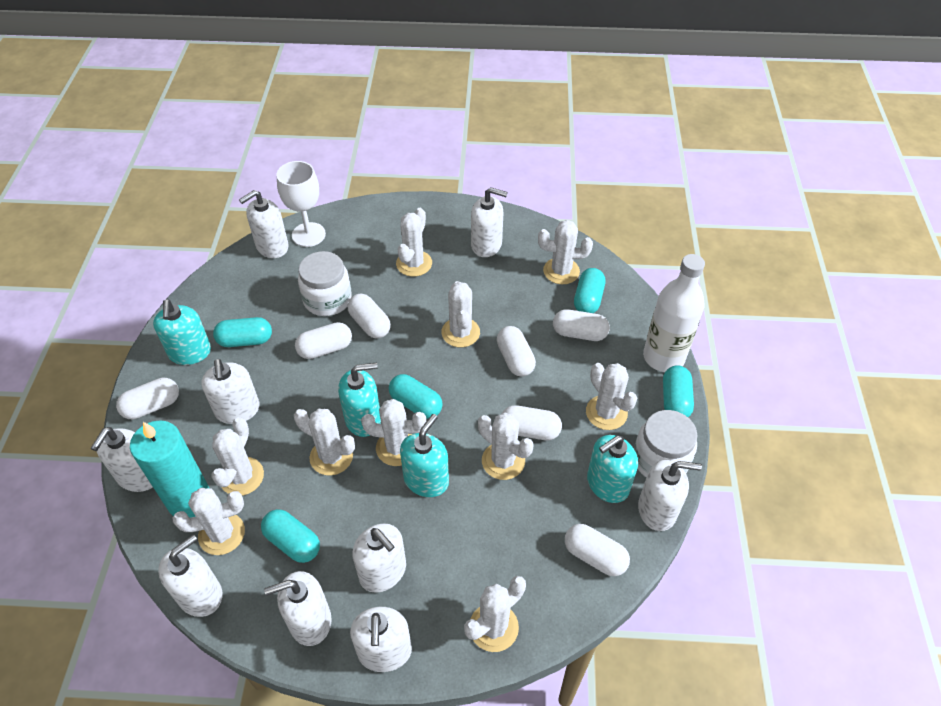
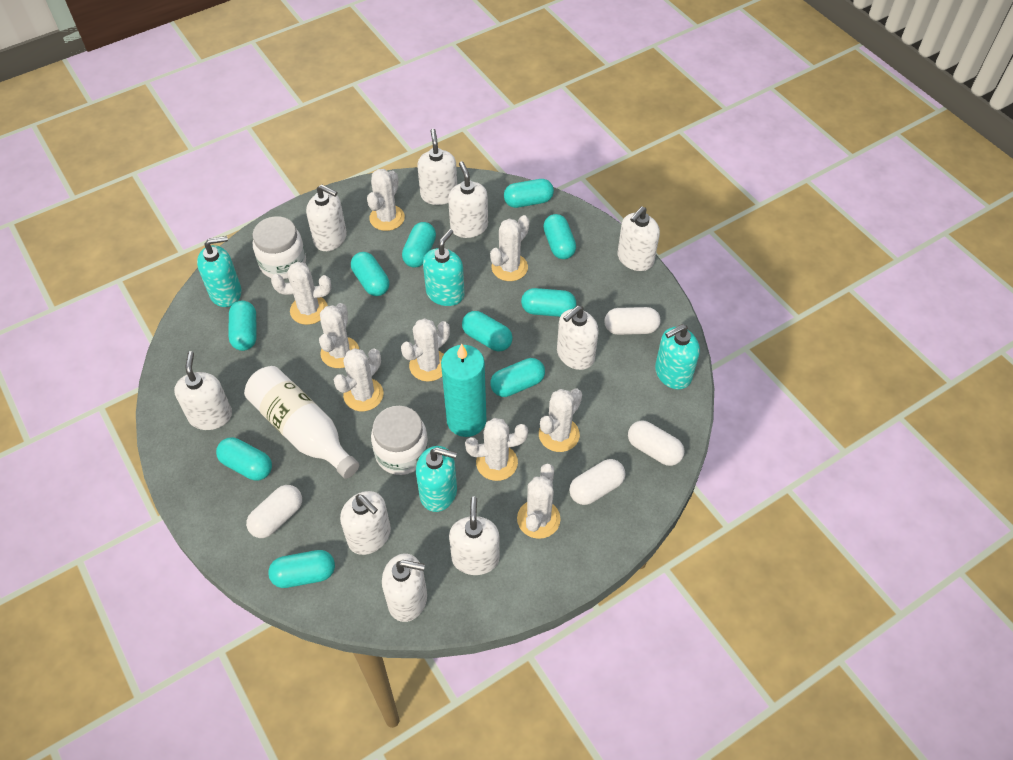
turquoise capsule: 5 -> 10
white cactus: 10 -> 9
white capsule: 7 -> 4
white goblet: 1 -> 0

